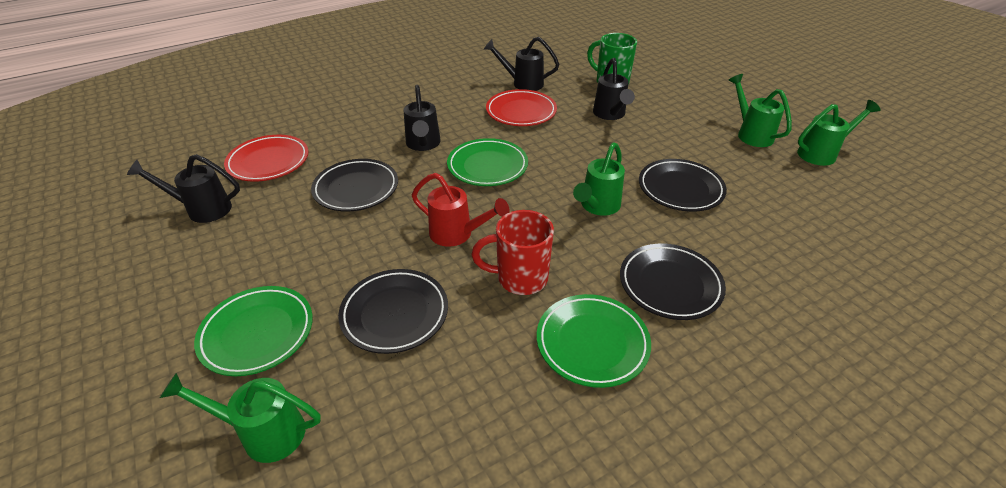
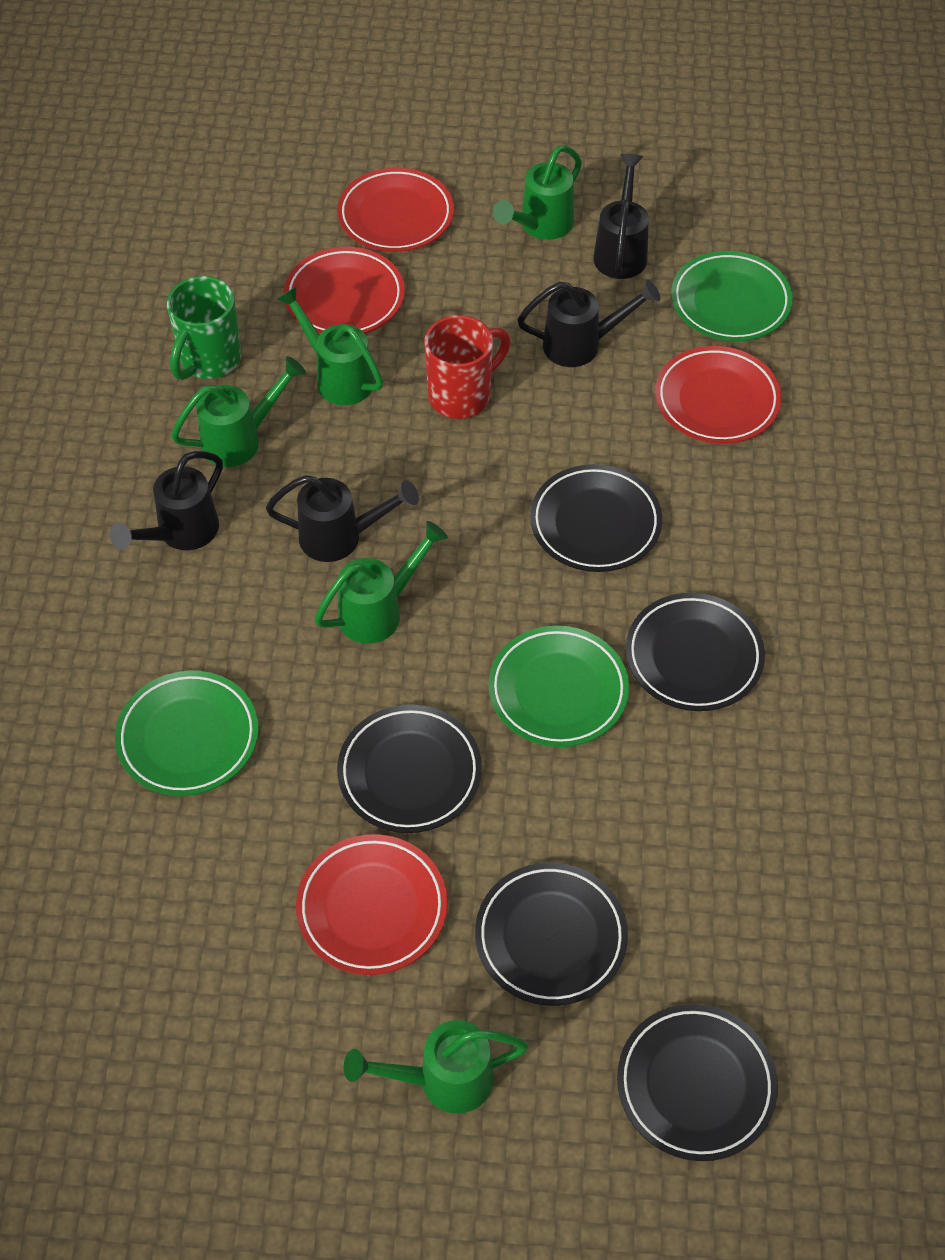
black plate: 4 -> 5
green watering can: 4 -> 5
red plate: 2 -> 4
red watering can: 1 -> 0

